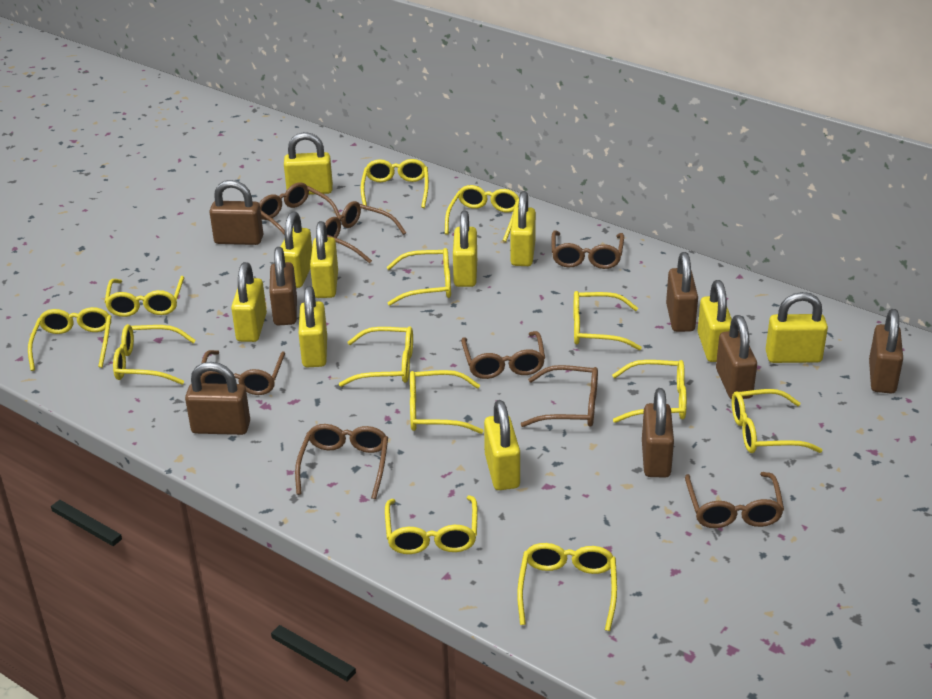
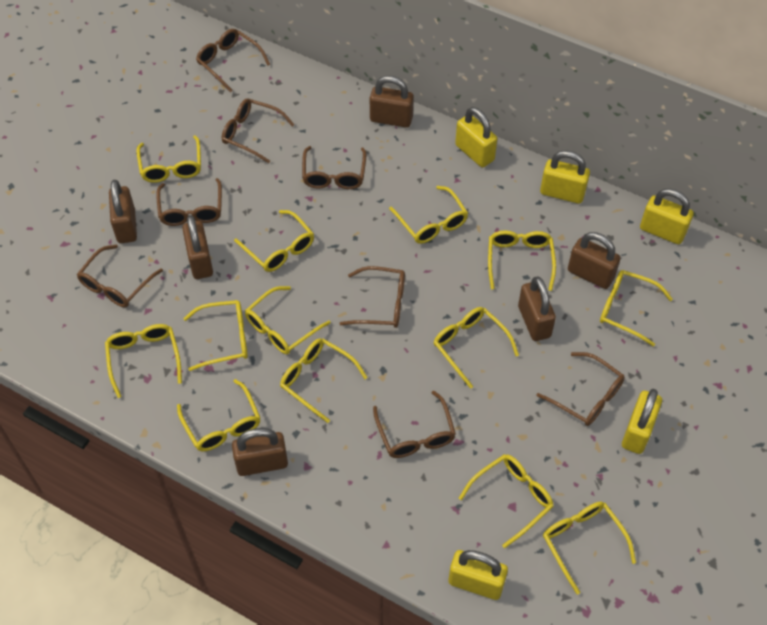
brown padlock: 7 -> 6
yellow padlock: 10 -> 5

